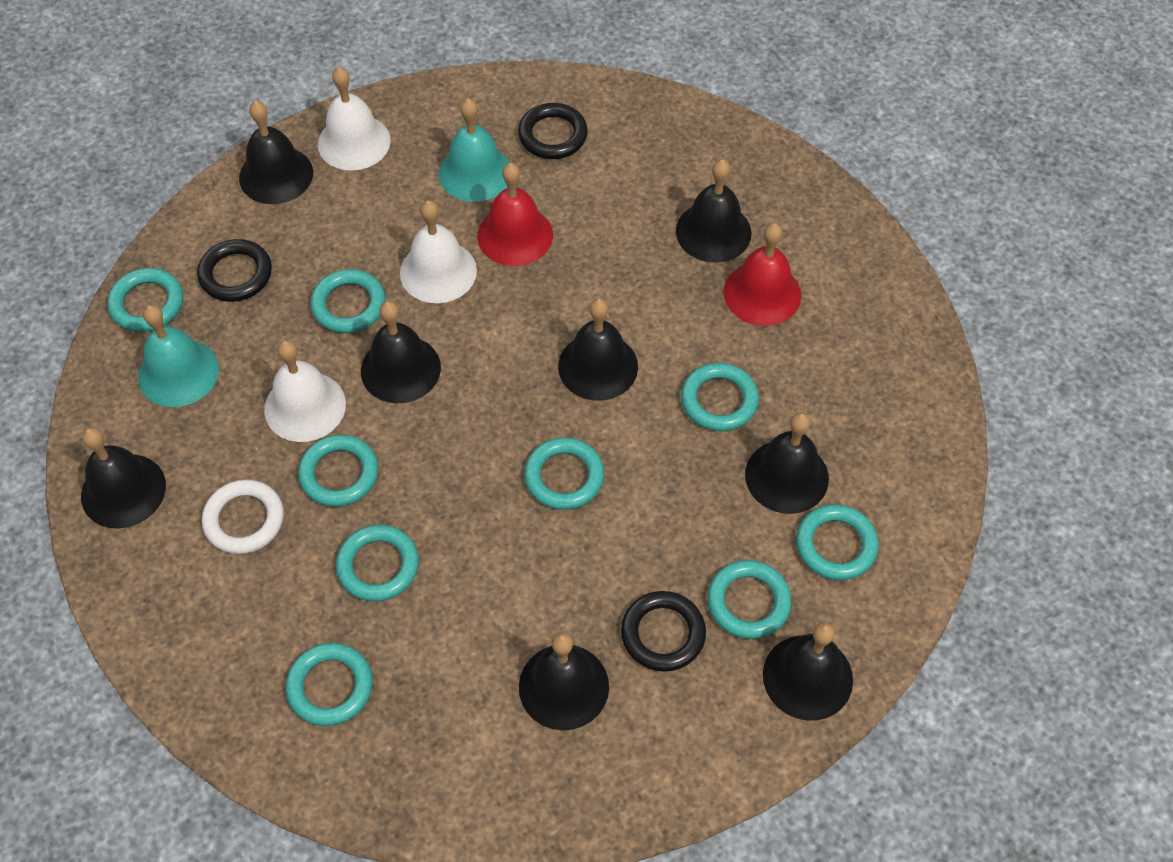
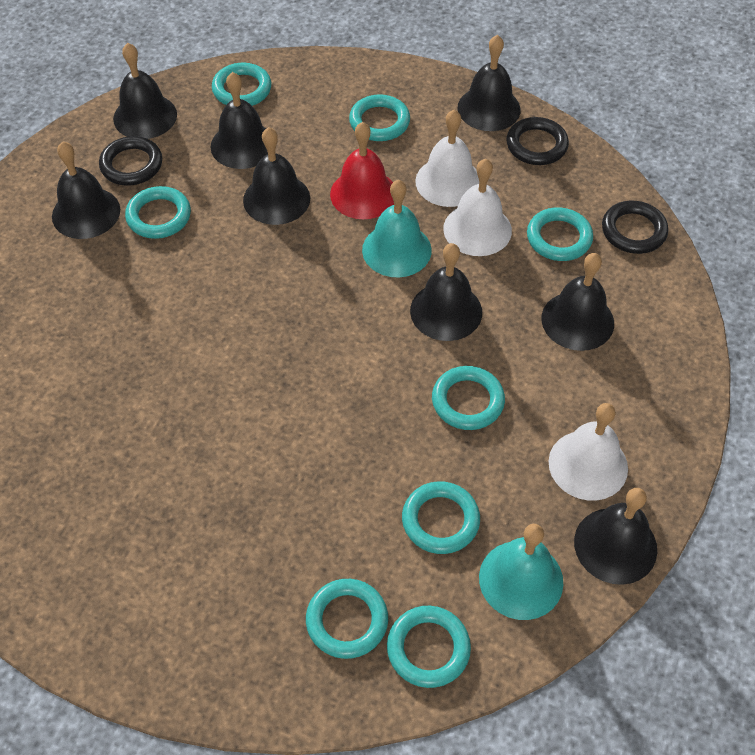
red bell: 2 -> 1
turquoise ring: 9 -> 8
white ring: 1 -> 0

